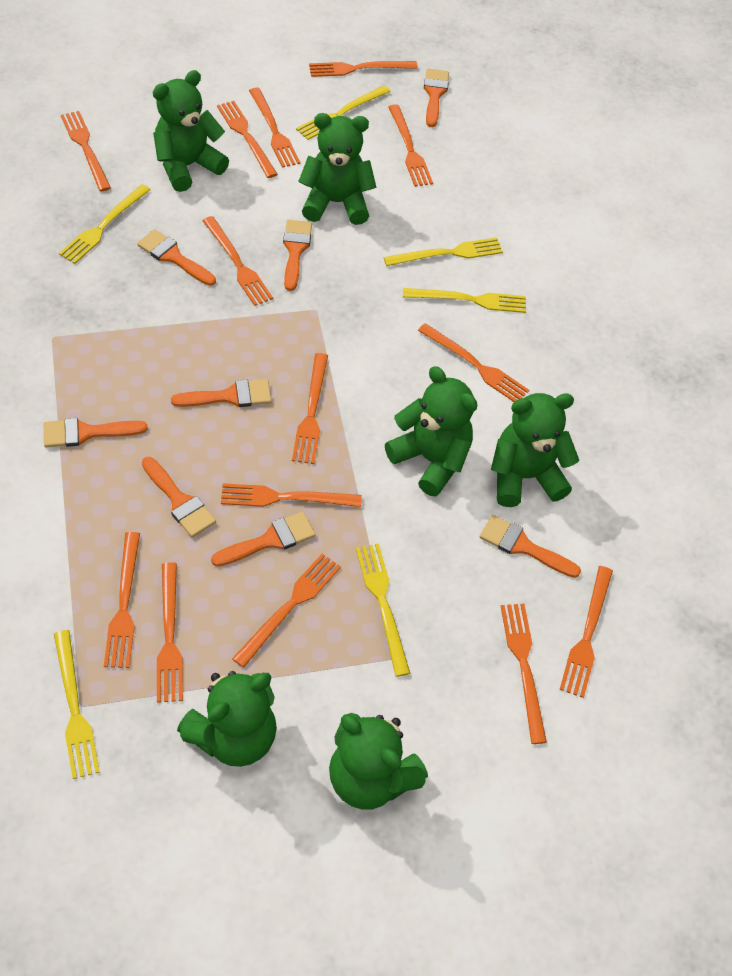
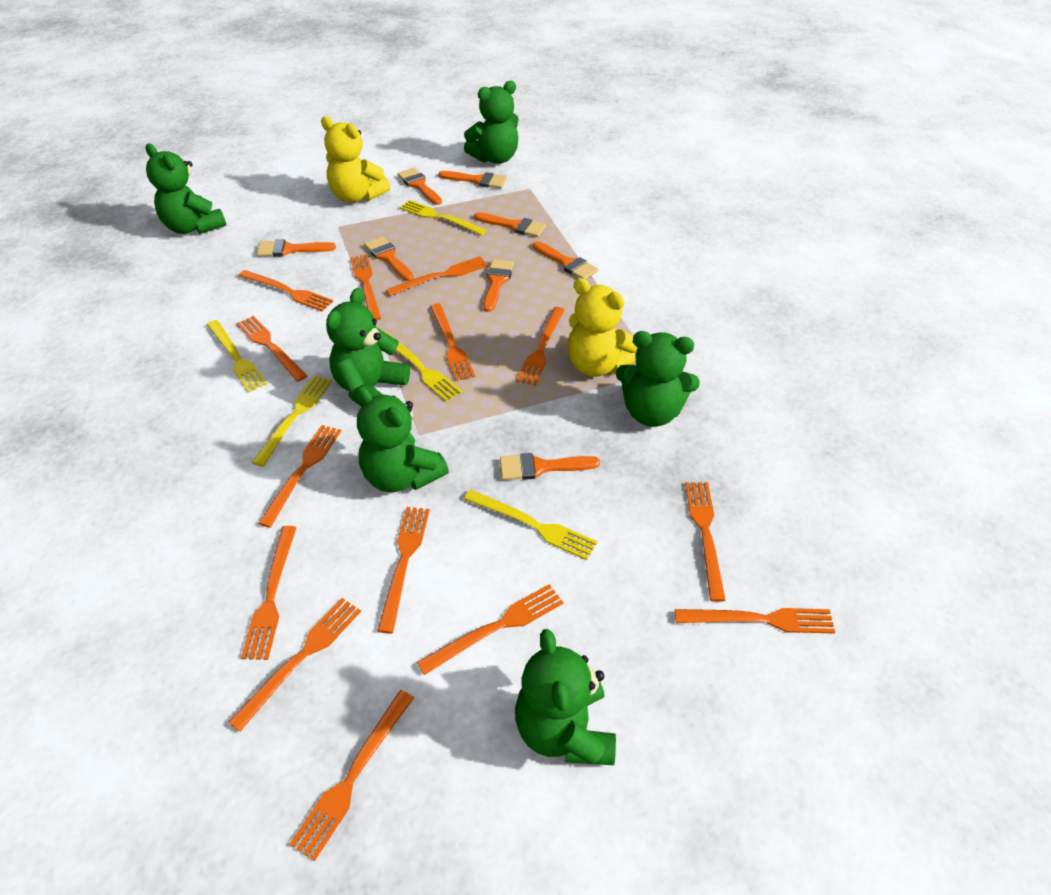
yellow fork: 6 -> 5
yellow teddy bear: 0 -> 2

